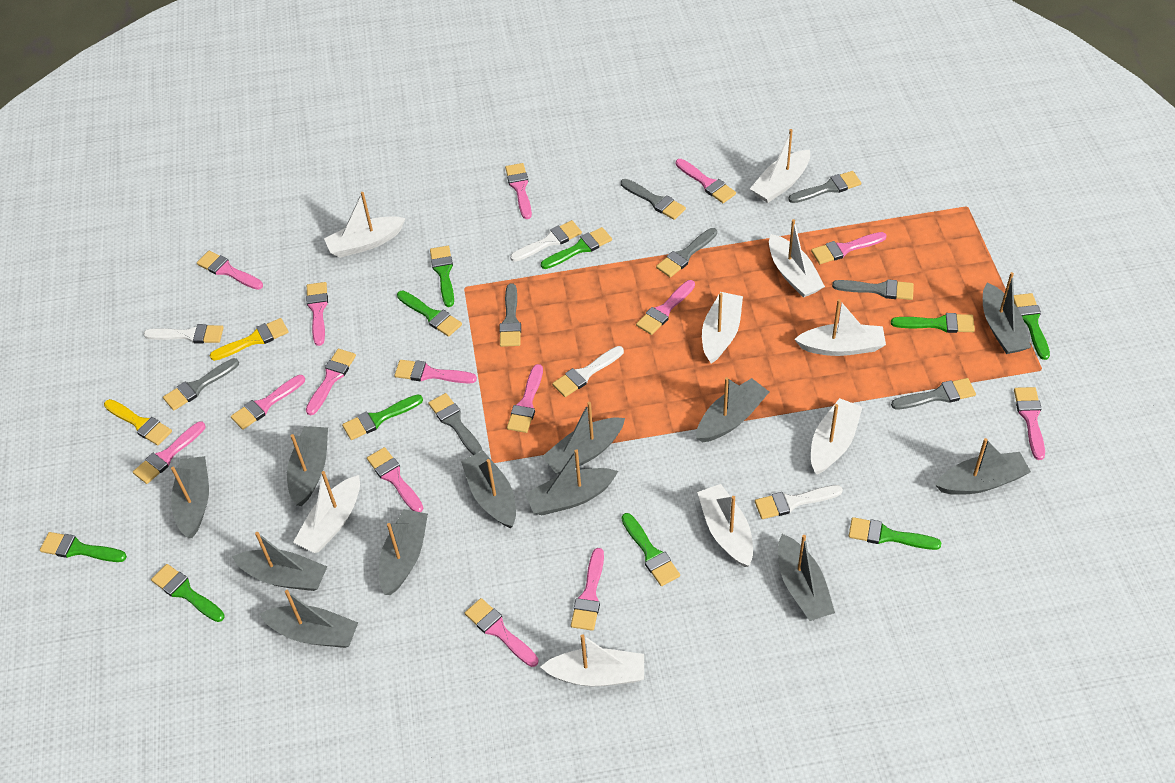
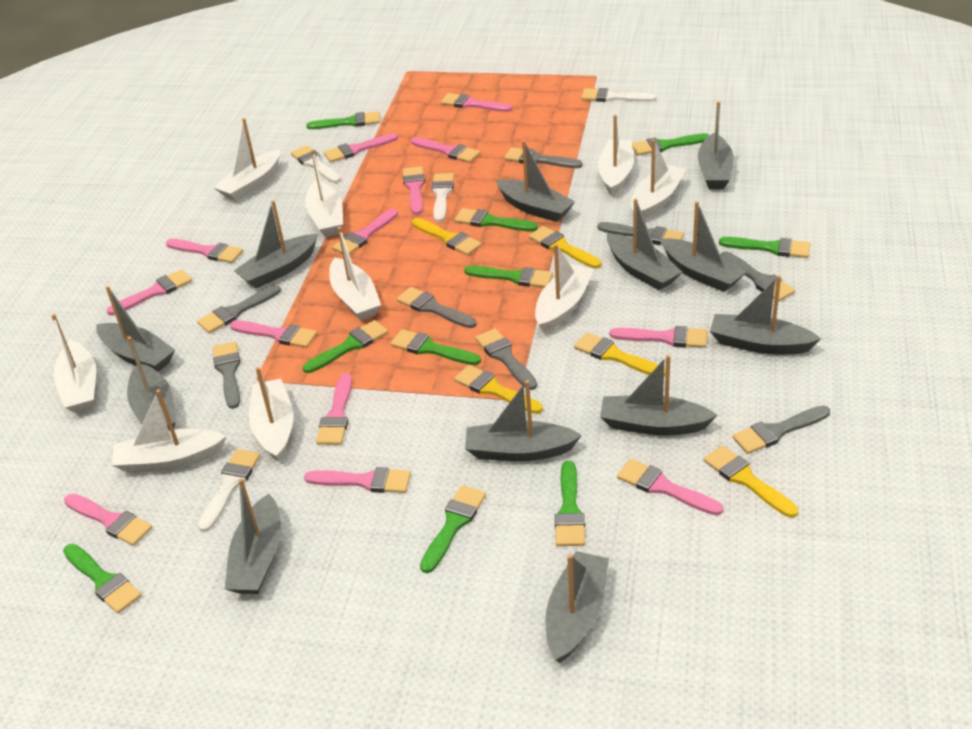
pink brush: 15 -> 13
yellow brush: 2 -> 5

